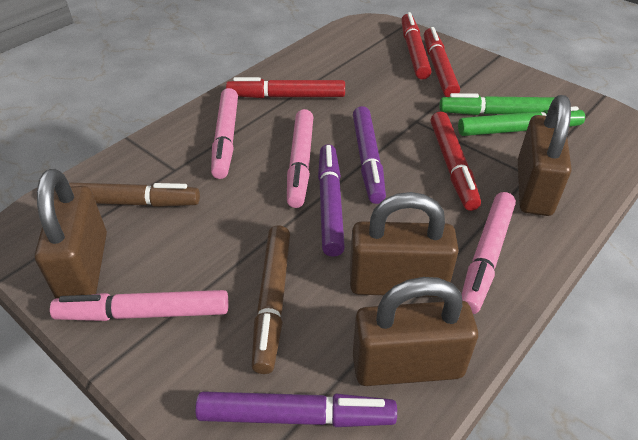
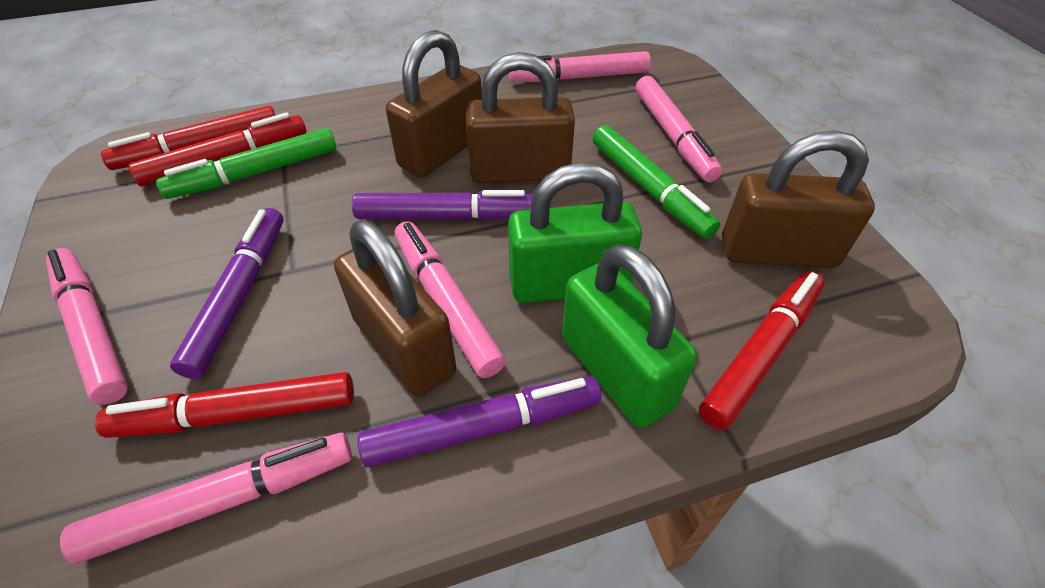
brown marker: 2 -> 0
green padlock: 0 -> 2
pink marker: 4 -> 5

